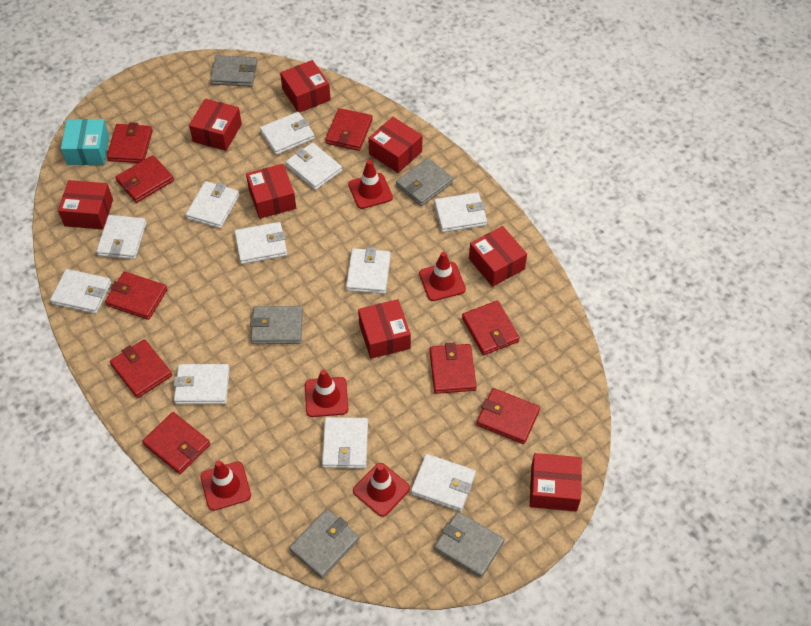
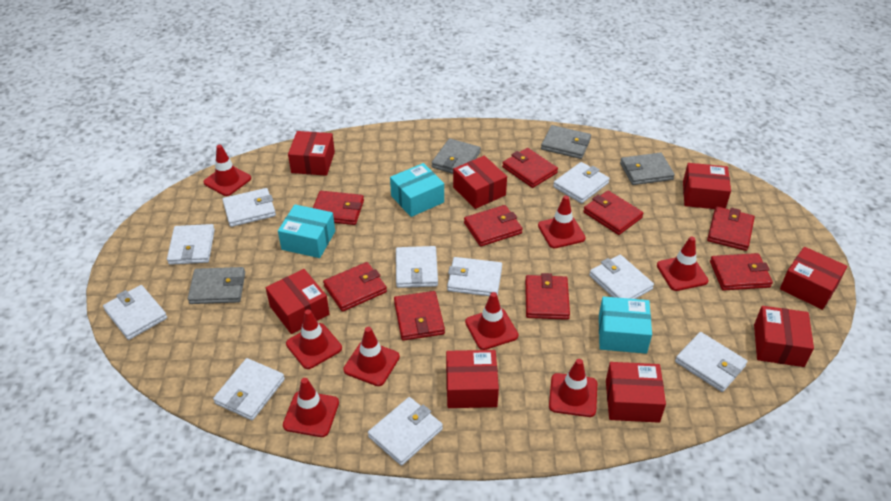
grey wallet: 5 -> 4
red traffic cone: 5 -> 8
turquoise box: 1 -> 3
white wallet: 11 -> 10

